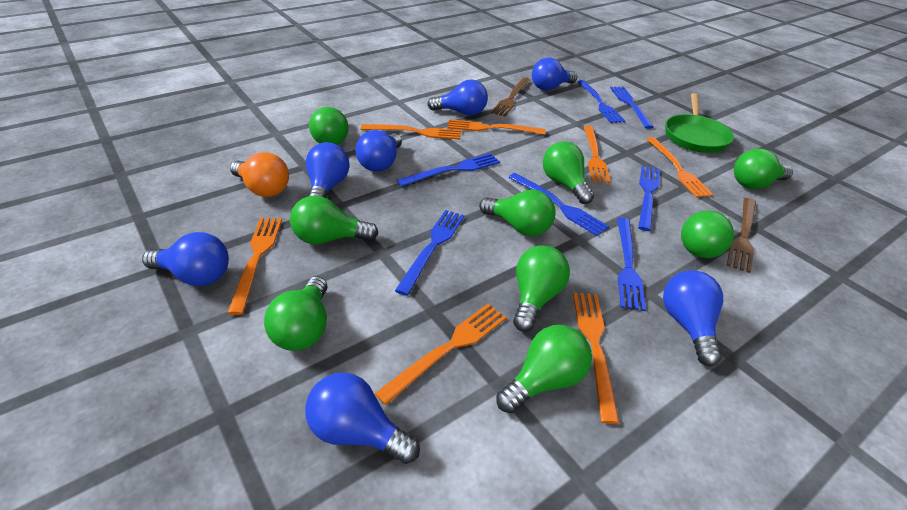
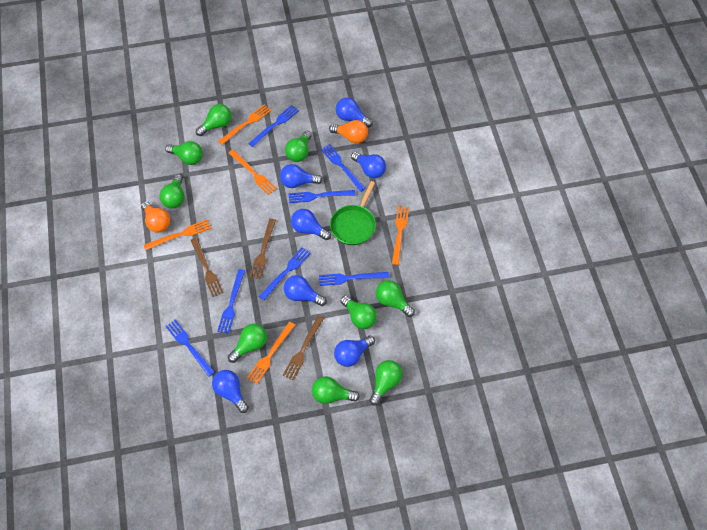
brown fork: 2 -> 3
orange fork: 7 -> 5
orange light bulb: 1 -> 2

